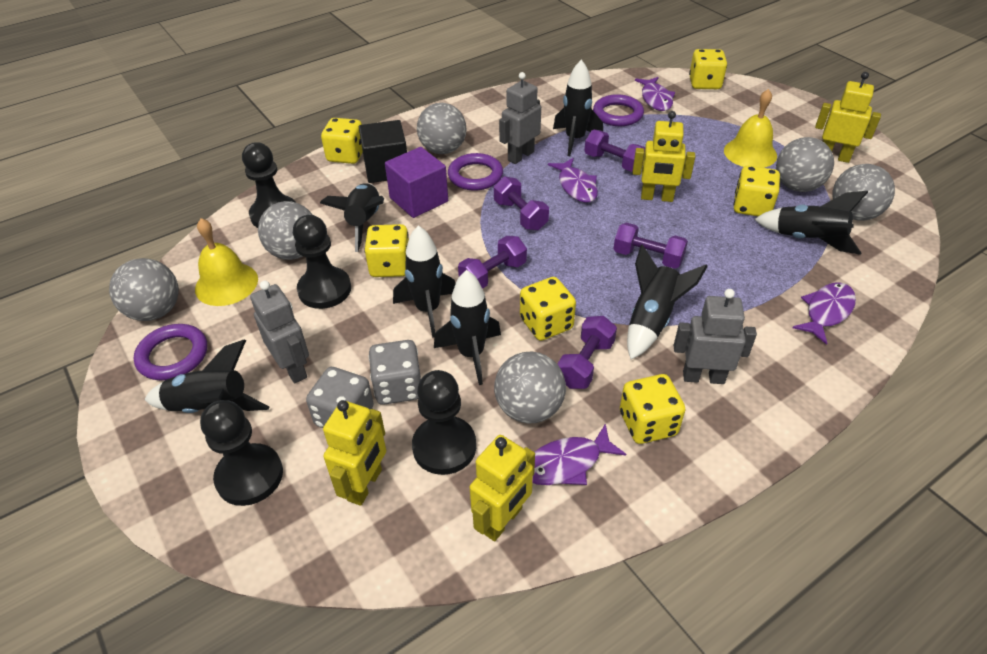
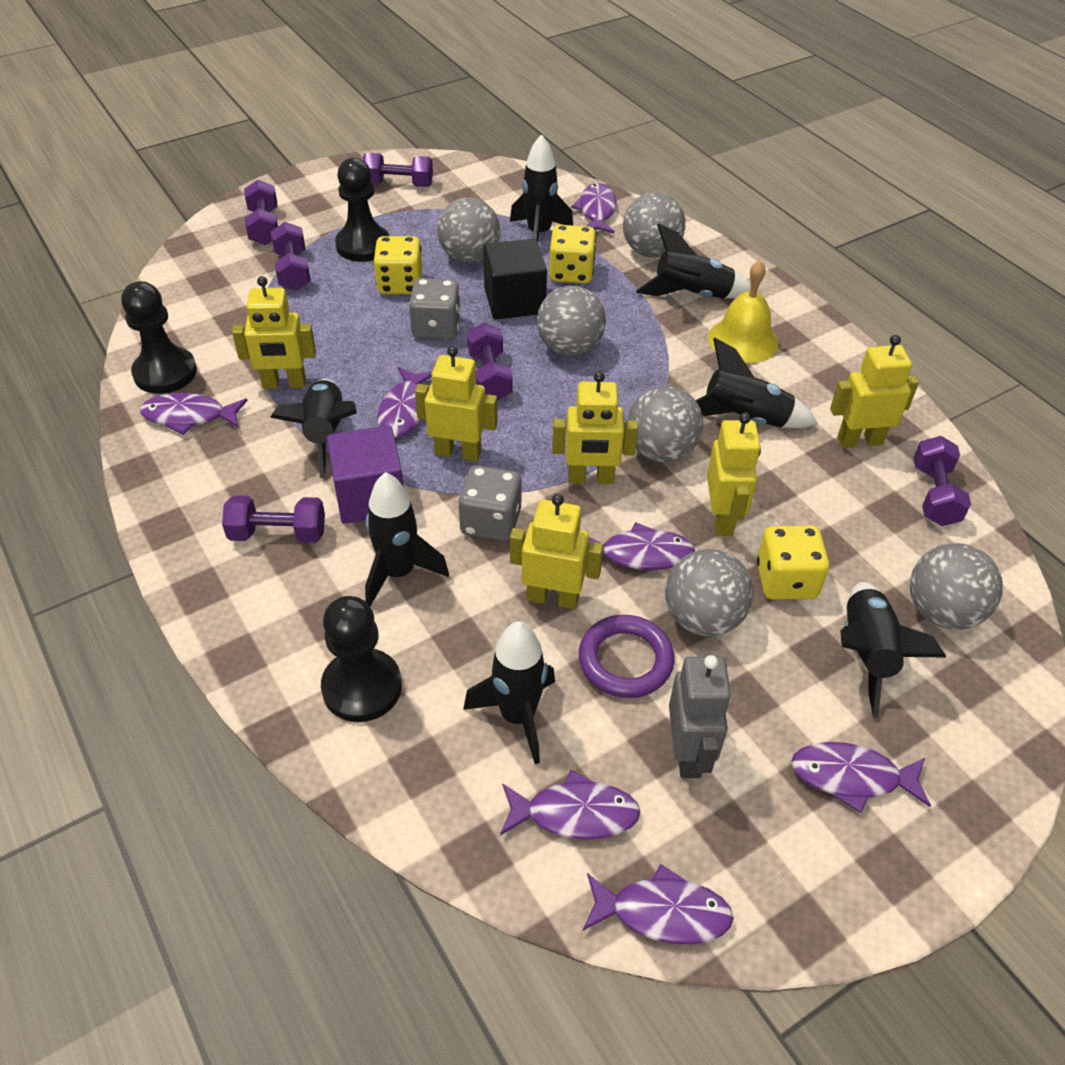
black pawn: 4 -> 3
grey robot: 3 -> 1
purple dumbbell: 5 -> 6
purple fish: 4 -> 7
purple ring: 3 -> 1
yellow bell: 2 -> 1
yellow dice: 6 -> 3
yellow robot: 4 -> 6

